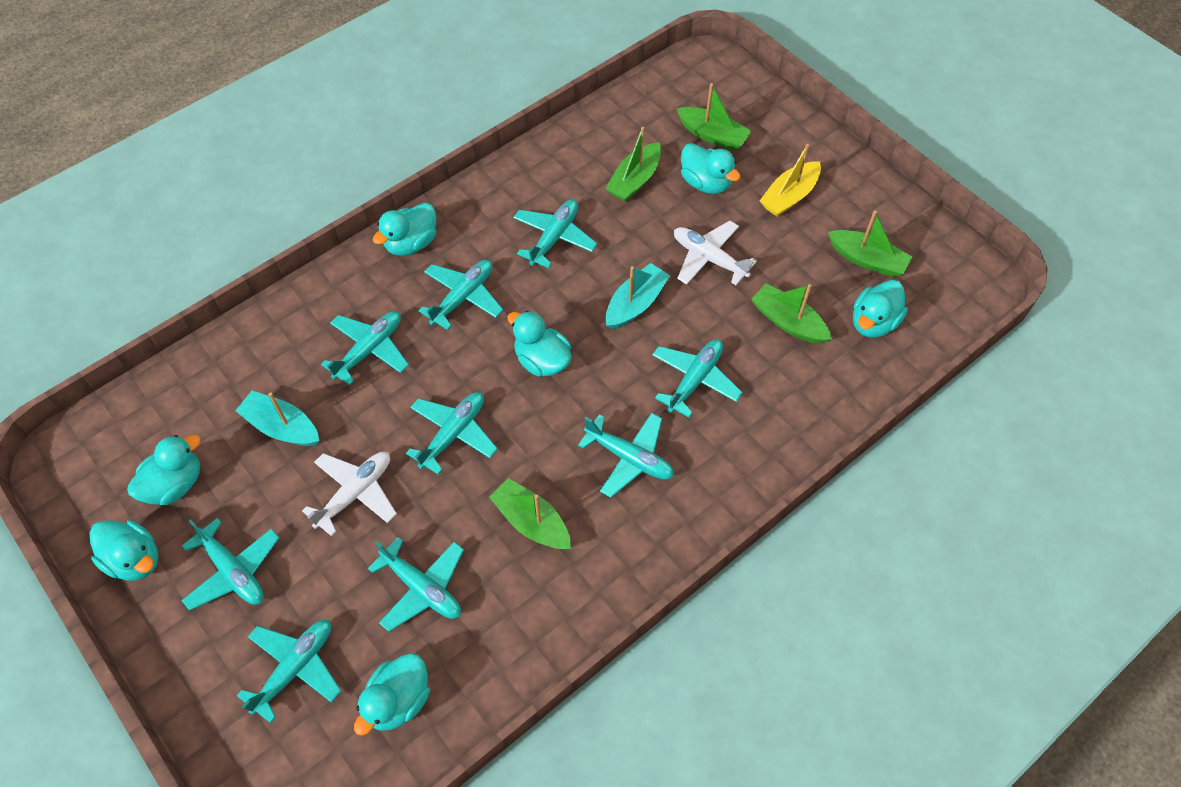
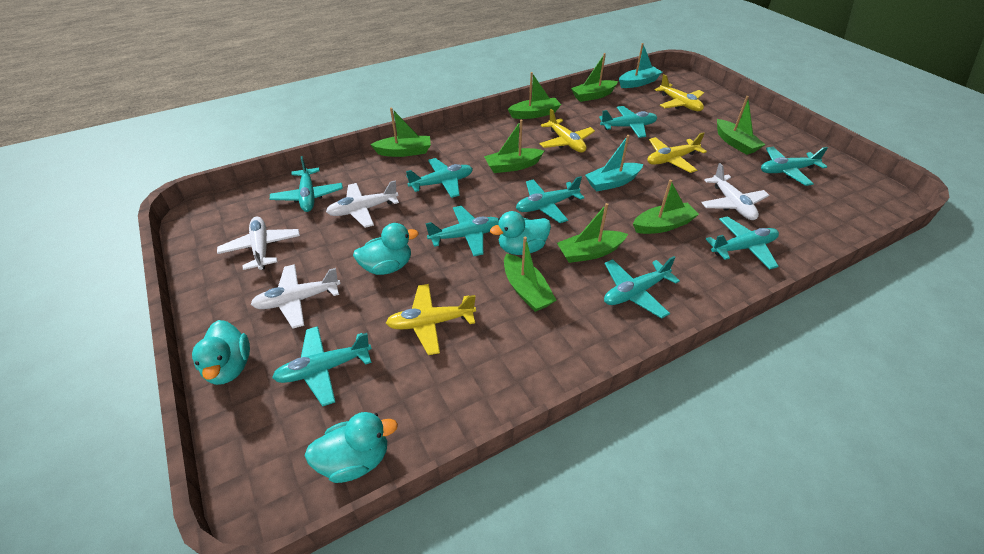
green boat: 5 -> 8
turquoise duck: 7 -> 4
white plane: 2 -> 4
yellow boat: 1 -> 0
yellow plane: 0 -> 4

